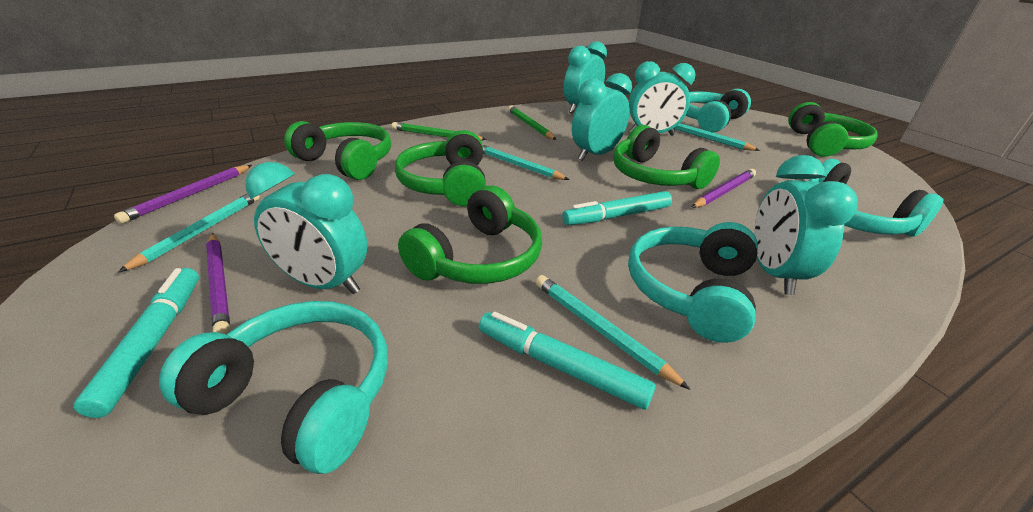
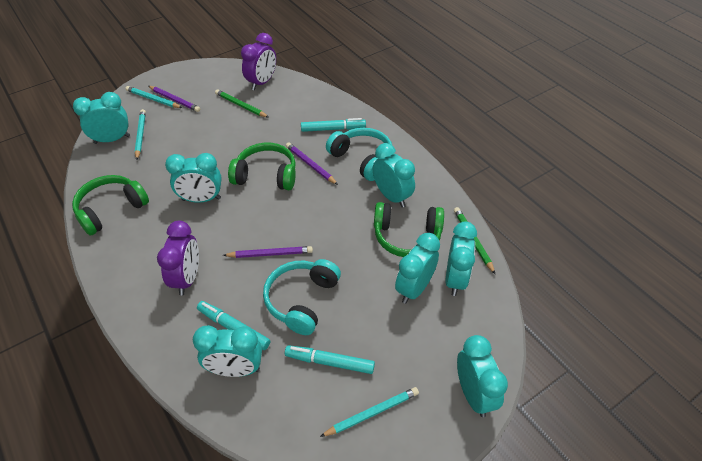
green headphones: 5 -> 3
purple clock: 0 -> 2
turquoise clock: 5 -> 7
turquoise headphones: 4 -> 2
turquoise pencil: 4 -> 3

